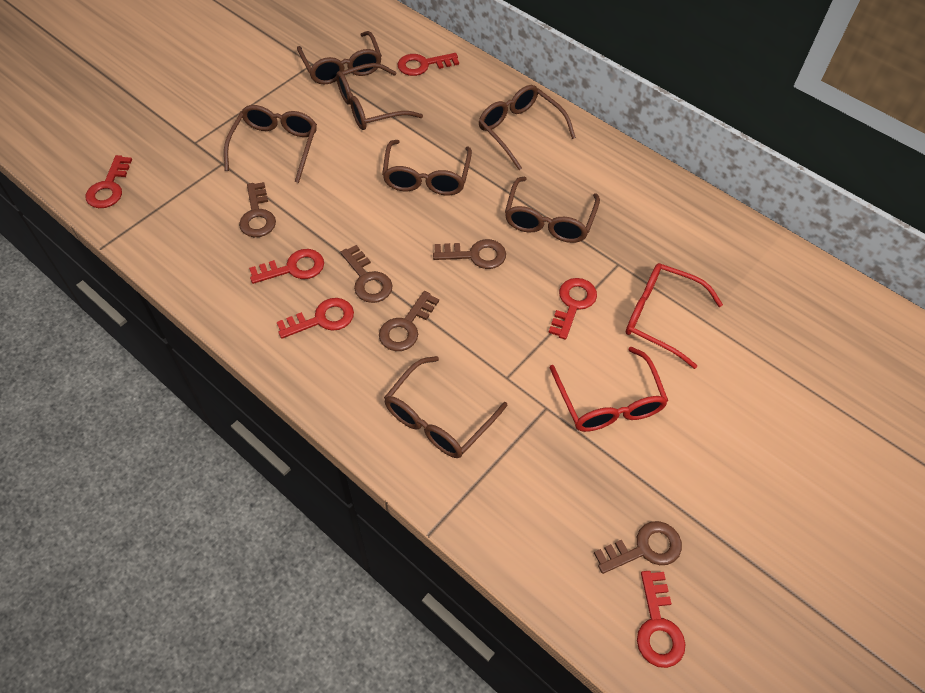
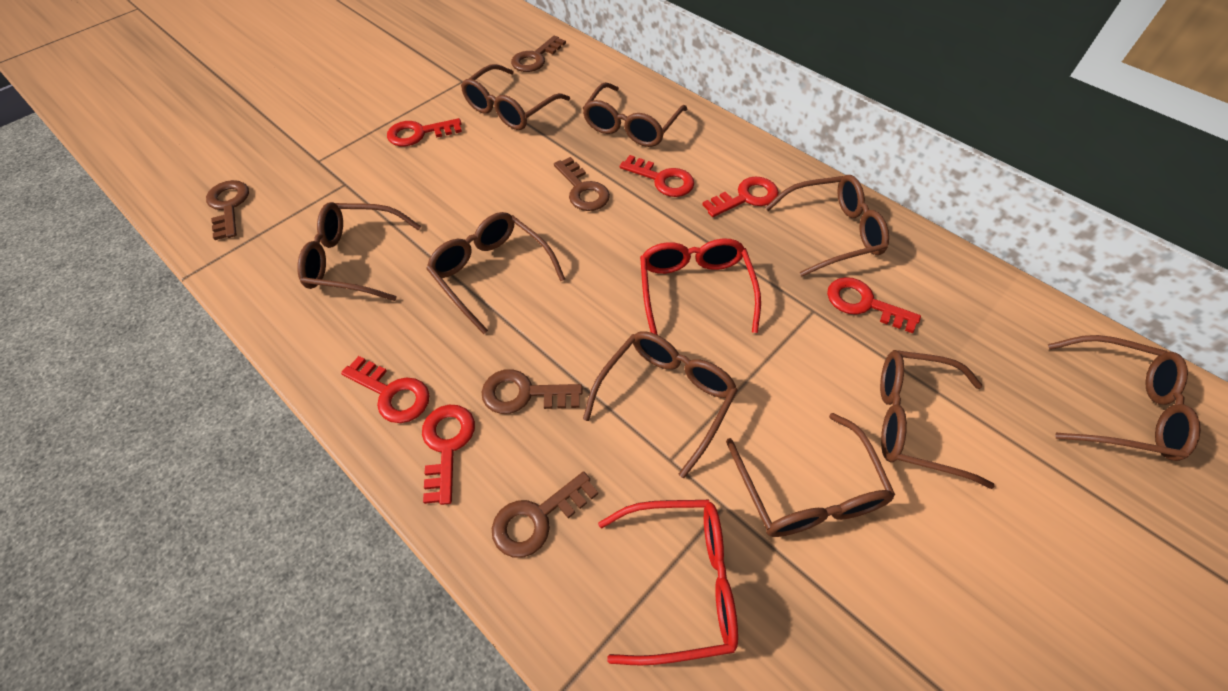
brown glasses: 7 -> 9

